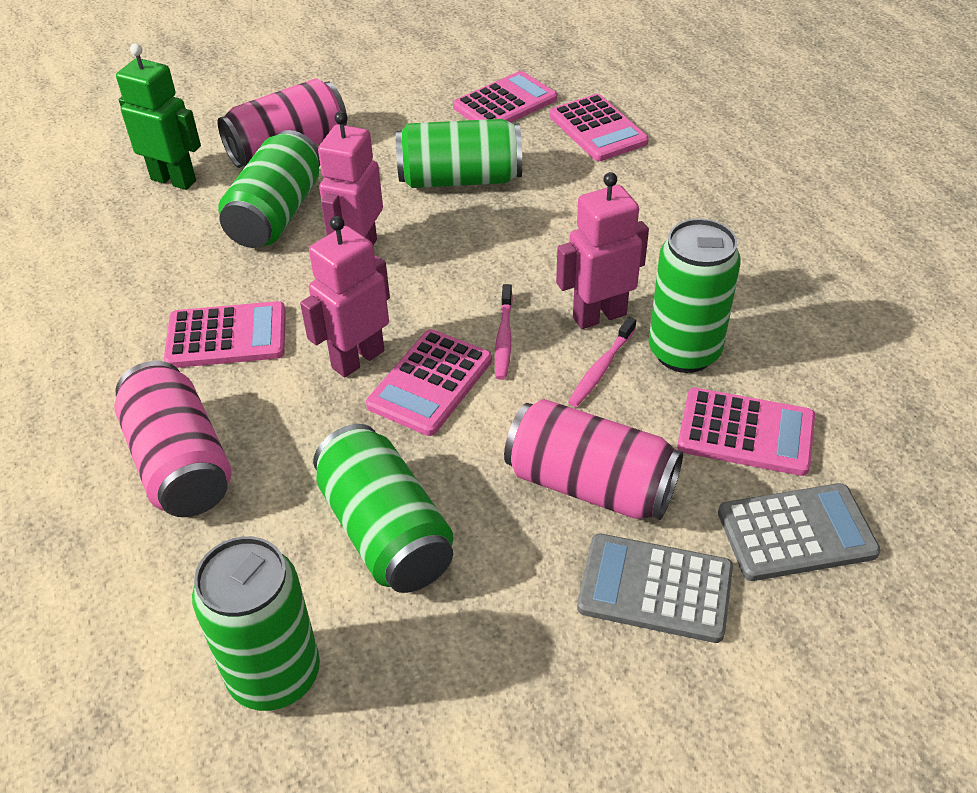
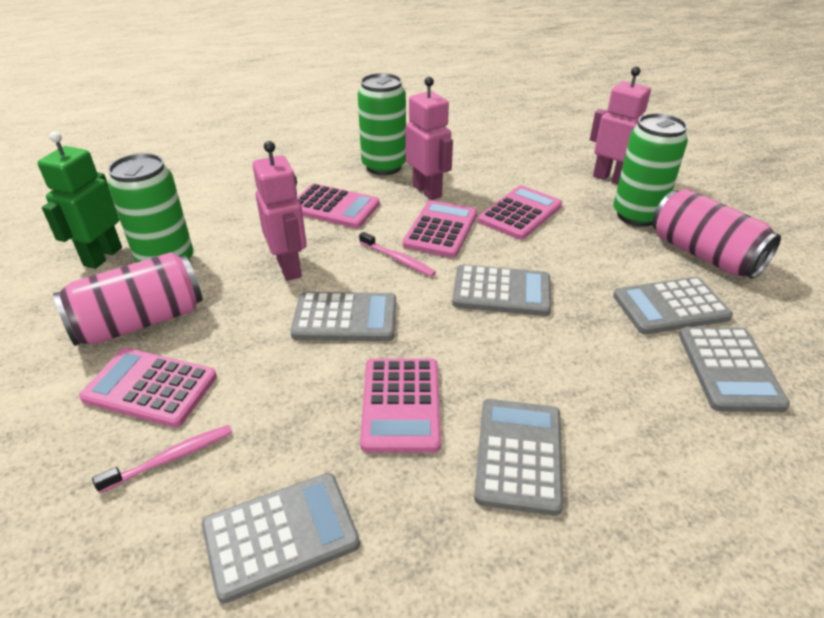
green can: 5 -> 3
grey calculator: 2 -> 6
pink can: 3 -> 2

